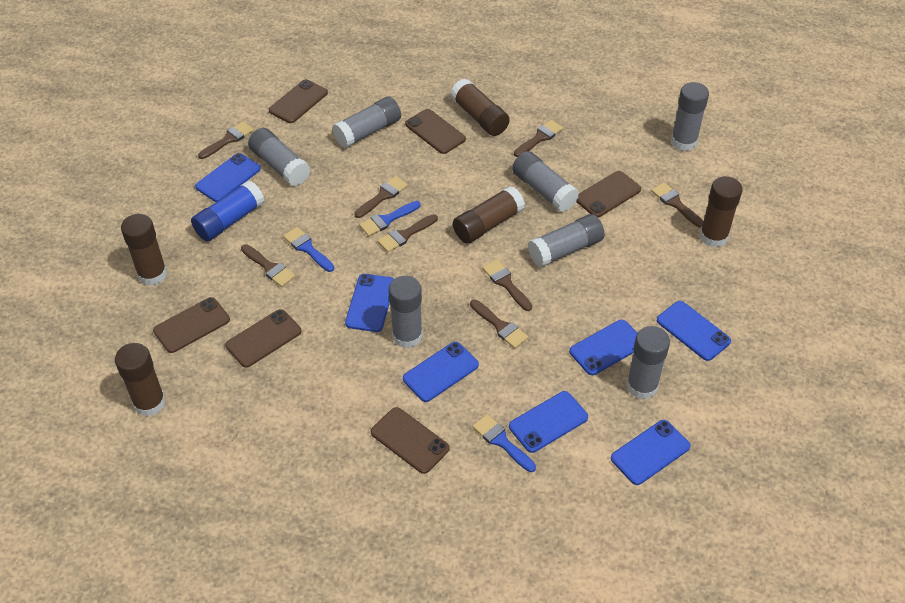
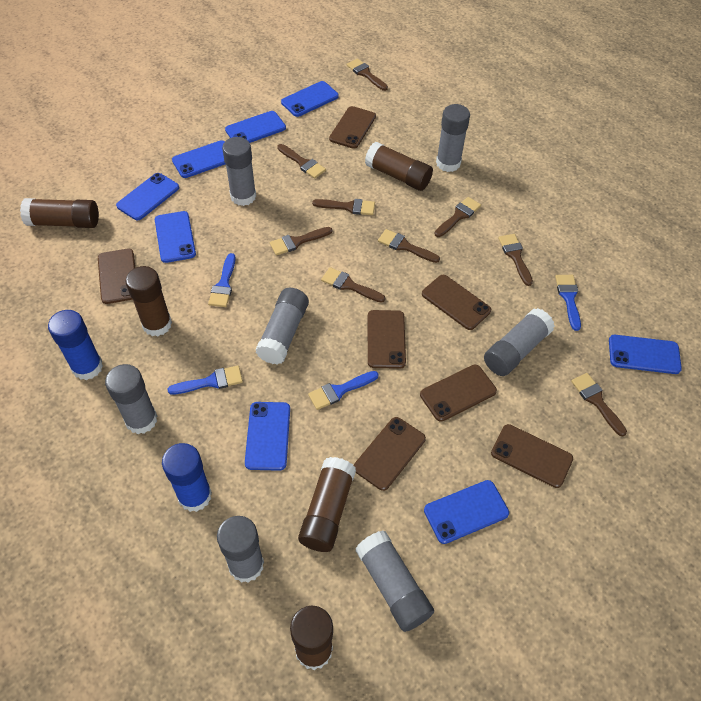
blue brush: 3 -> 4
blue glue stick: 1 -> 2
blue phone: 7 -> 8
brown brush: 8 -> 9
brown phone: 6 -> 7

